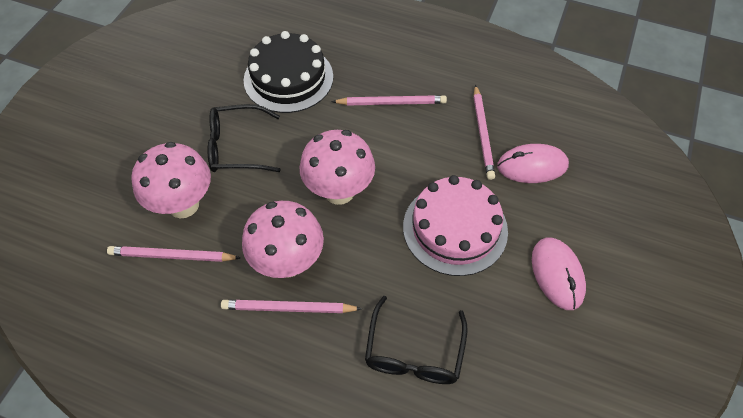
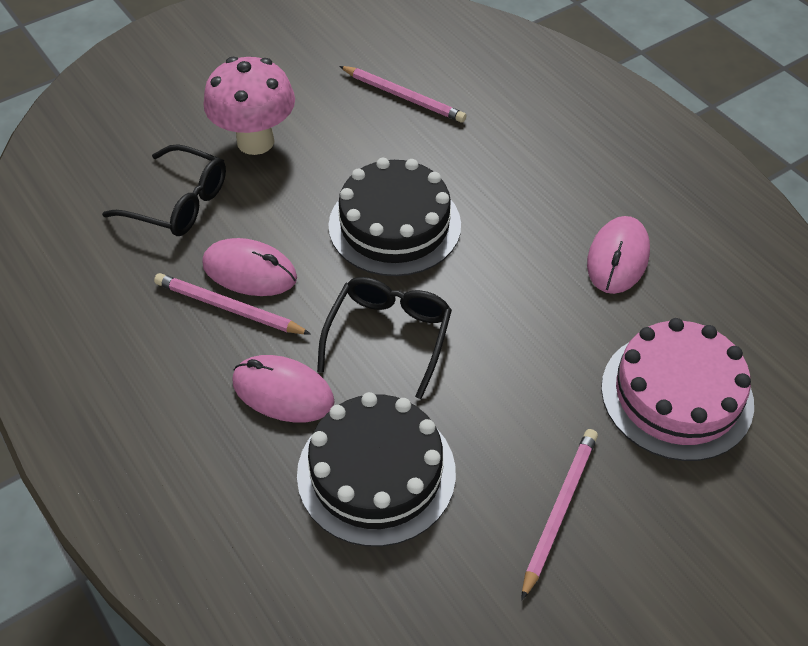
black cake: 1 -> 2
pink mouse: 2 -> 3
pink mushroom: 3 -> 1
pink pencil: 4 -> 3

